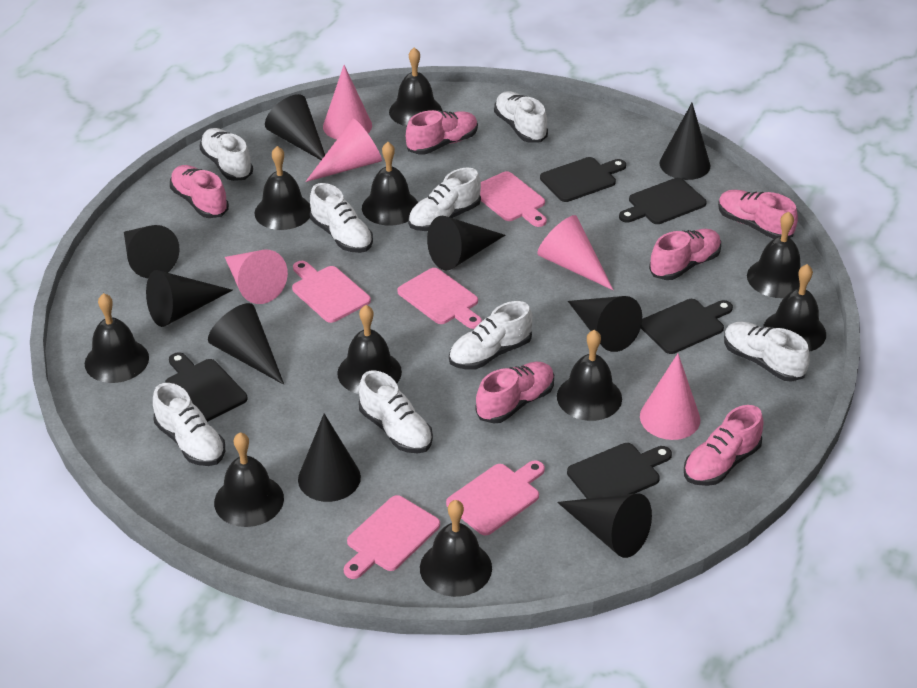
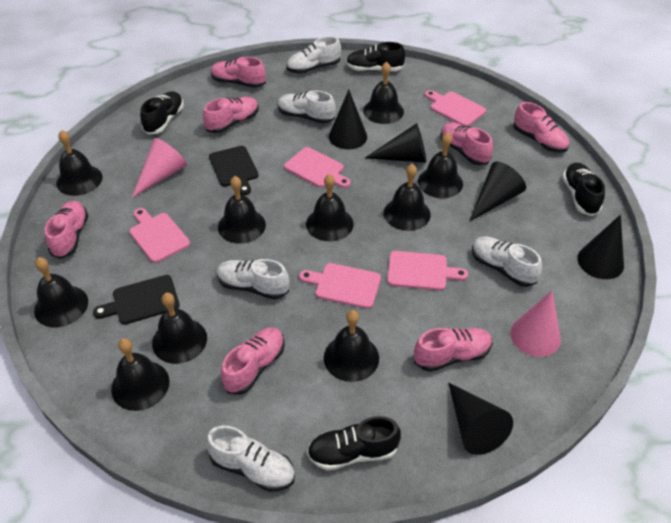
black cone: 9 -> 5
black cutting board: 5 -> 2
black shoe: 0 -> 4
pink cone: 5 -> 2
pink shoe: 6 -> 7
white shoe: 8 -> 5

